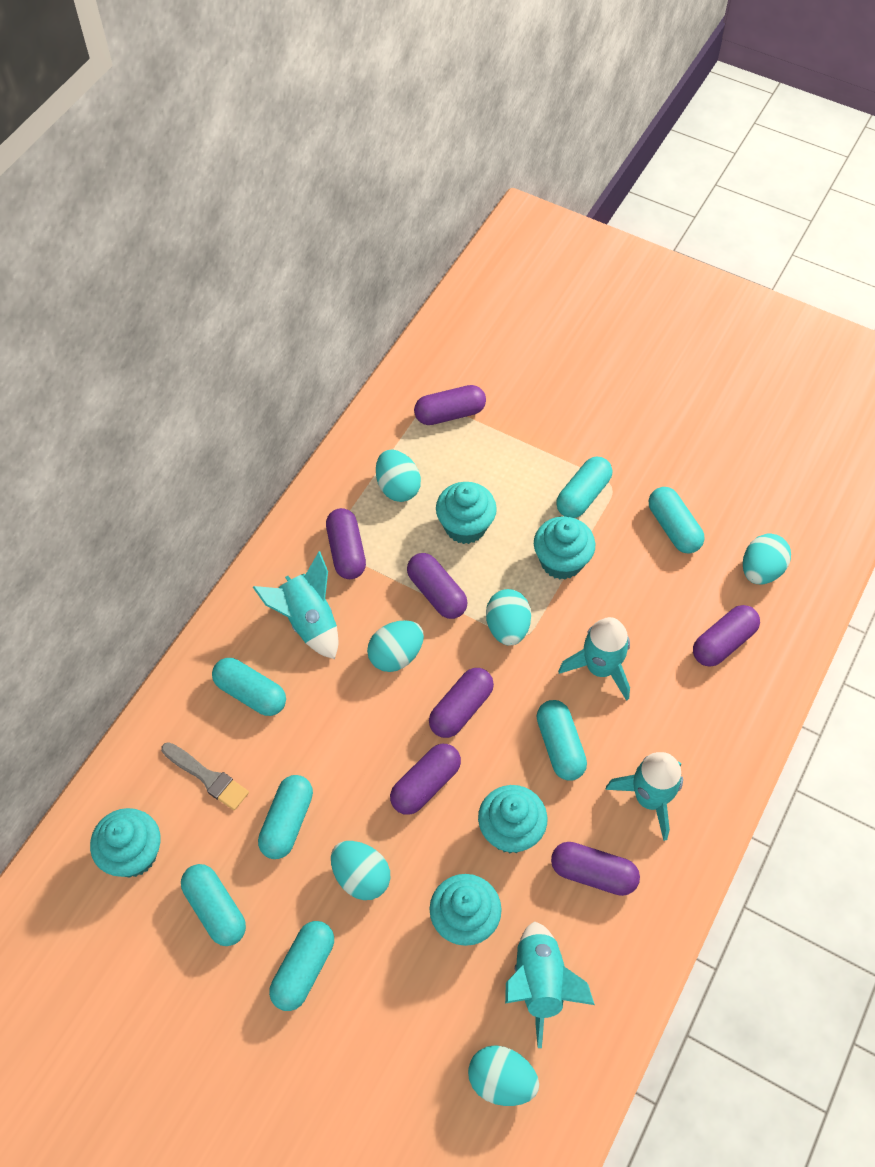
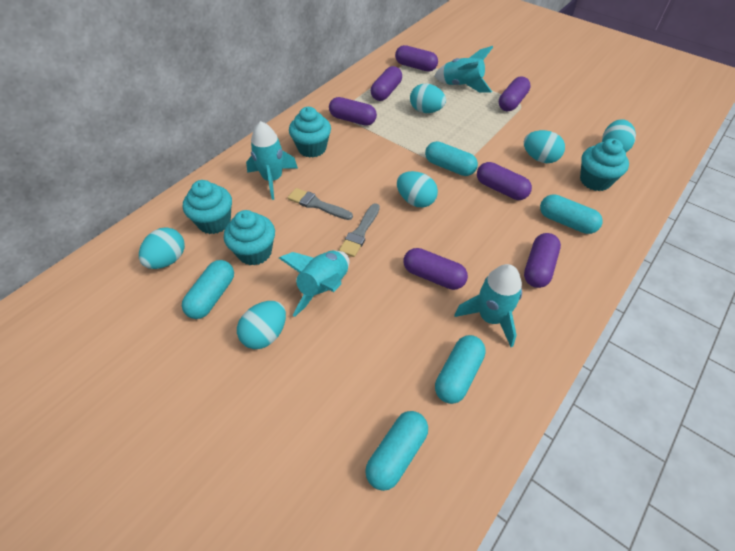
grey brush: 1 -> 2
turquoise capsule: 7 -> 5
turquoise cupcake: 5 -> 4

